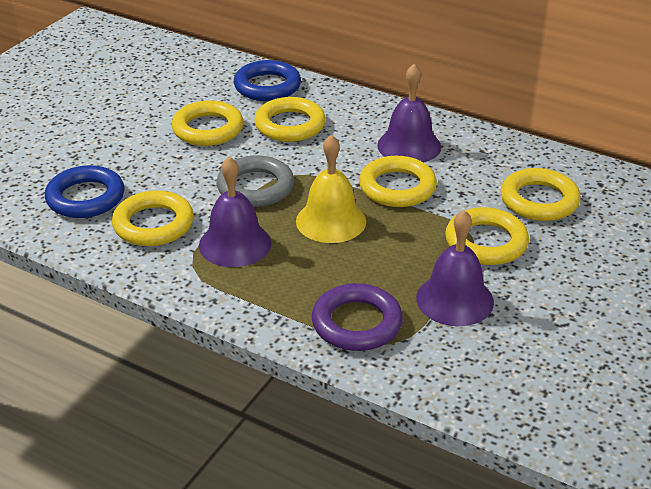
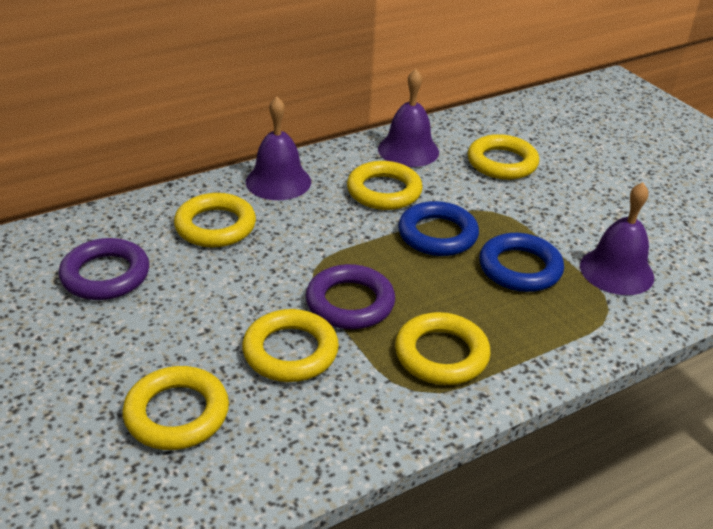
grey ring: 1 -> 0
purple ring: 1 -> 2
yellow bell: 1 -> 0

